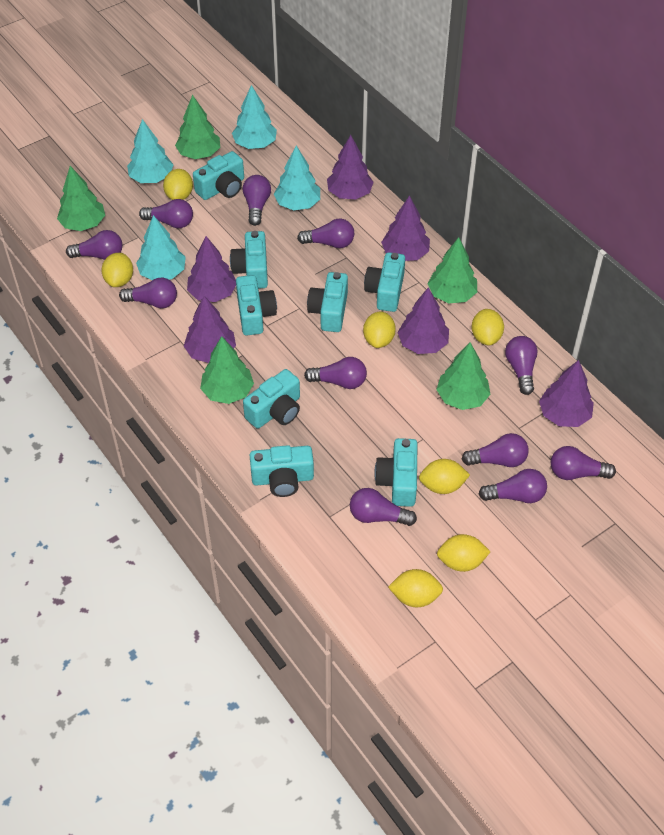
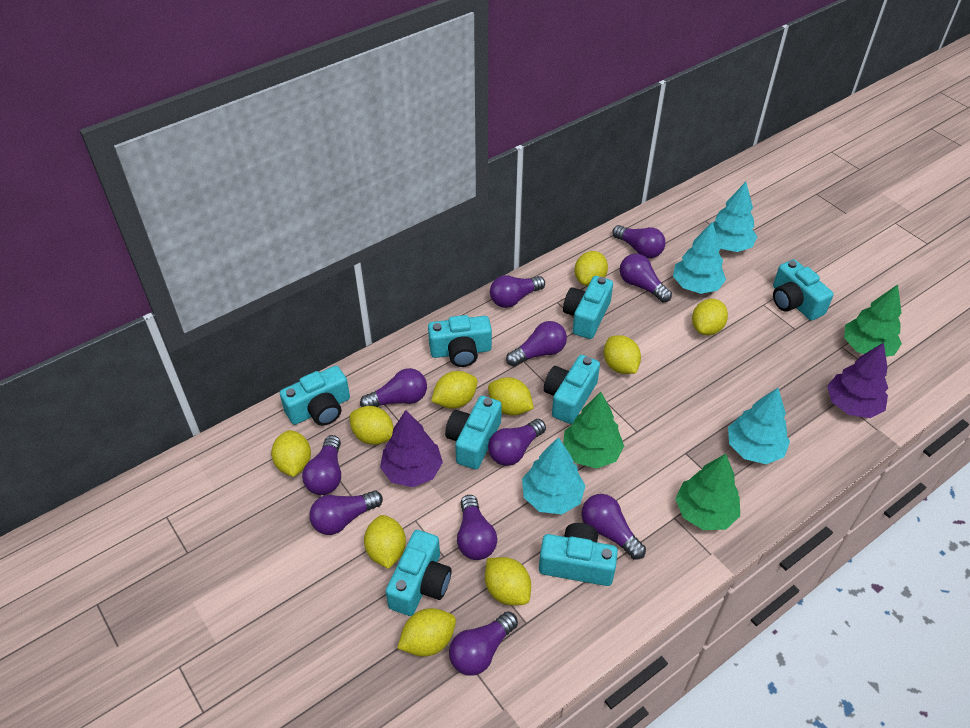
green tree: 5 -> 3
purple tree: 6 -> 2
yellow lemon: 7 -> 10

